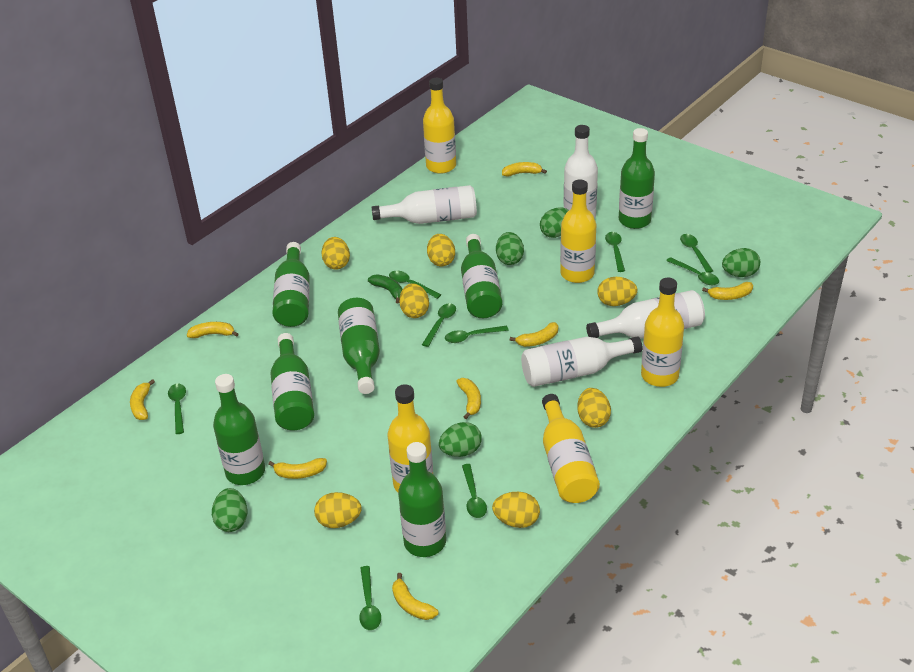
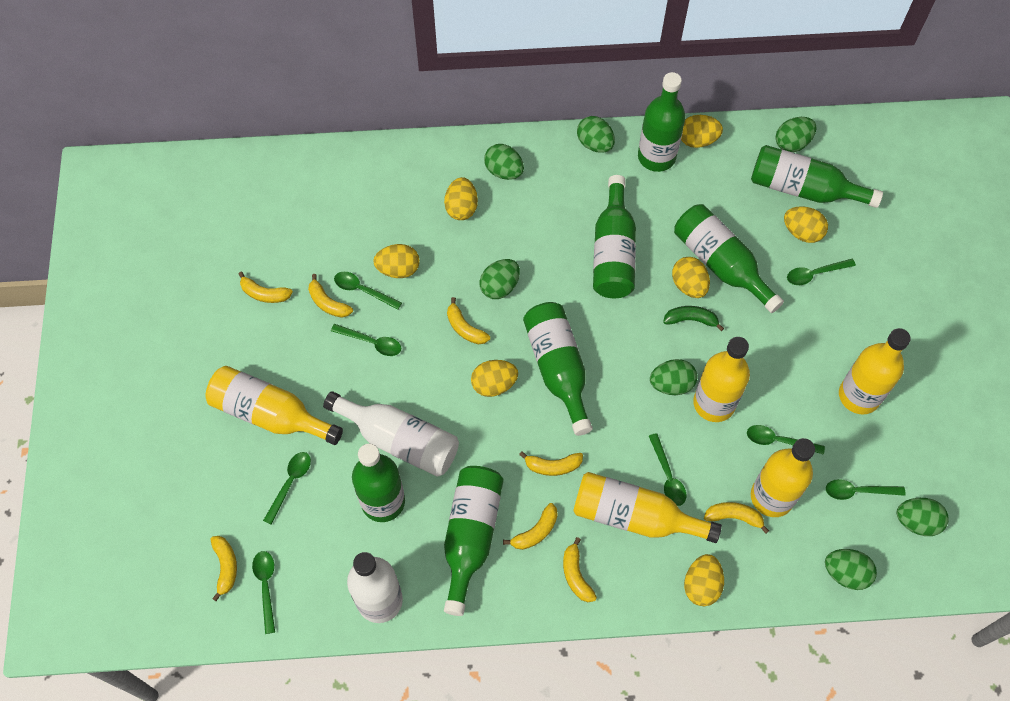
green egg: 5 -> 7
green spoon: 9 -> 8
white bottle: 4 -> 2

